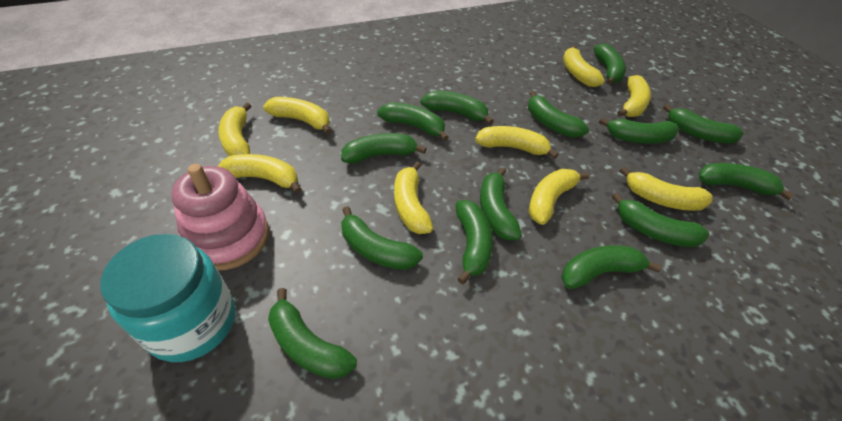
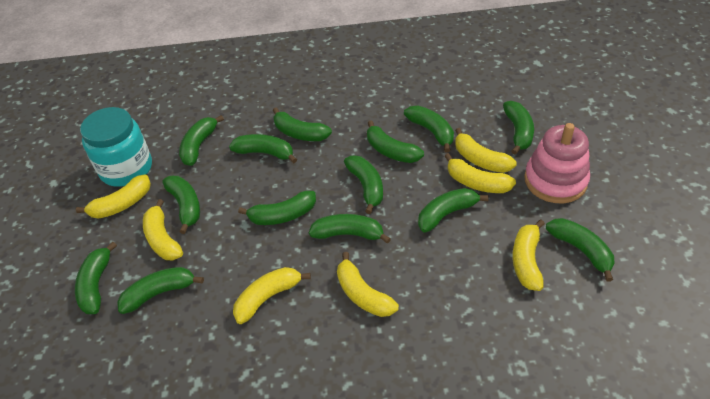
yellow banana: 9 -> 7

